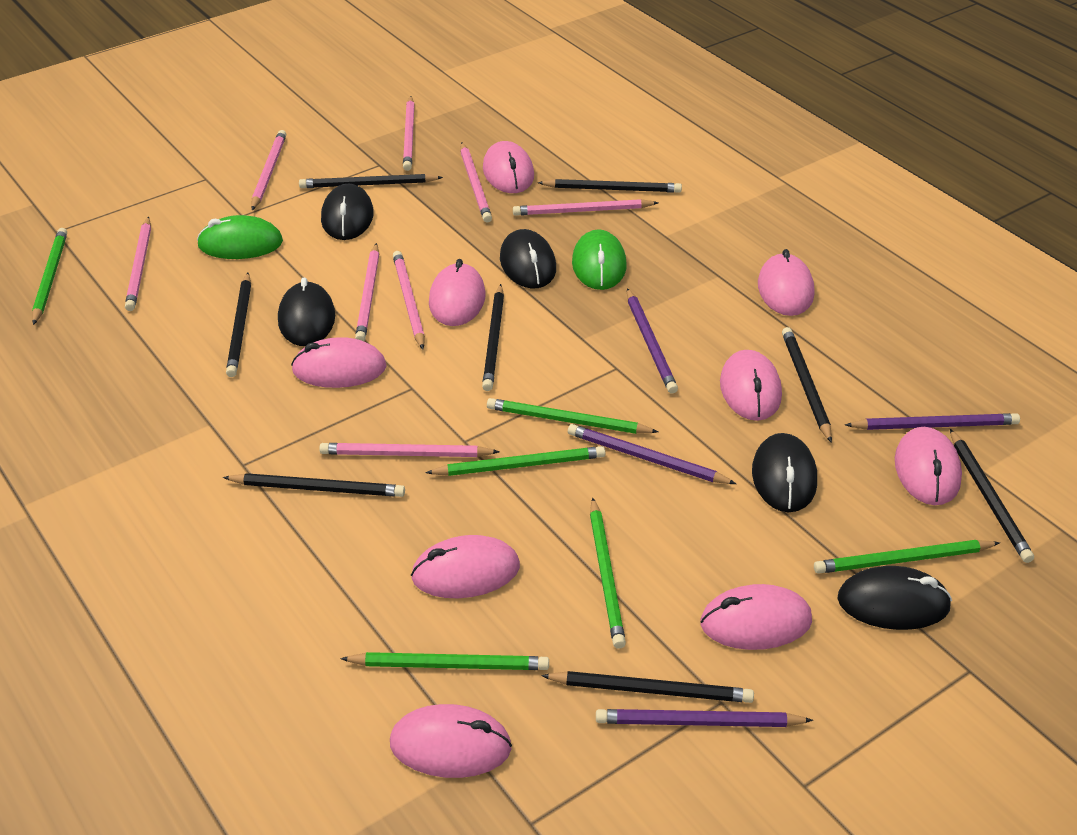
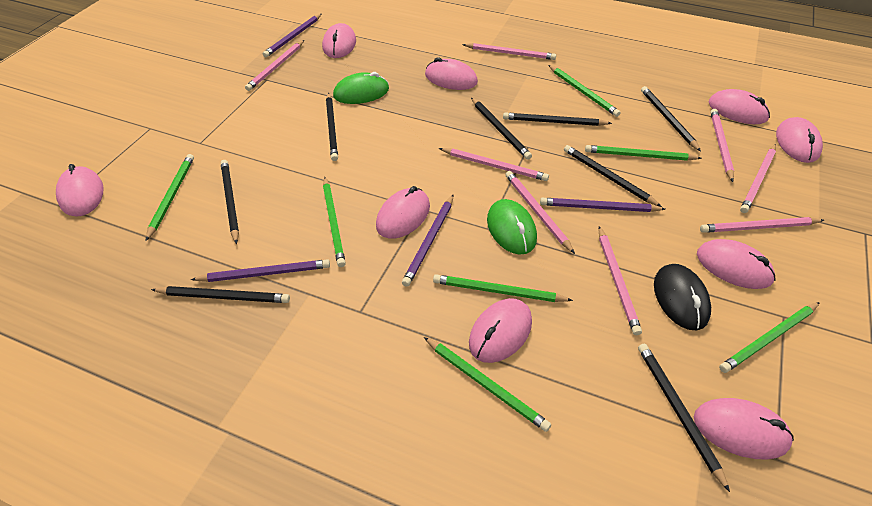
black mouse: 5 -> 1
green pencil: 6 -> 7

